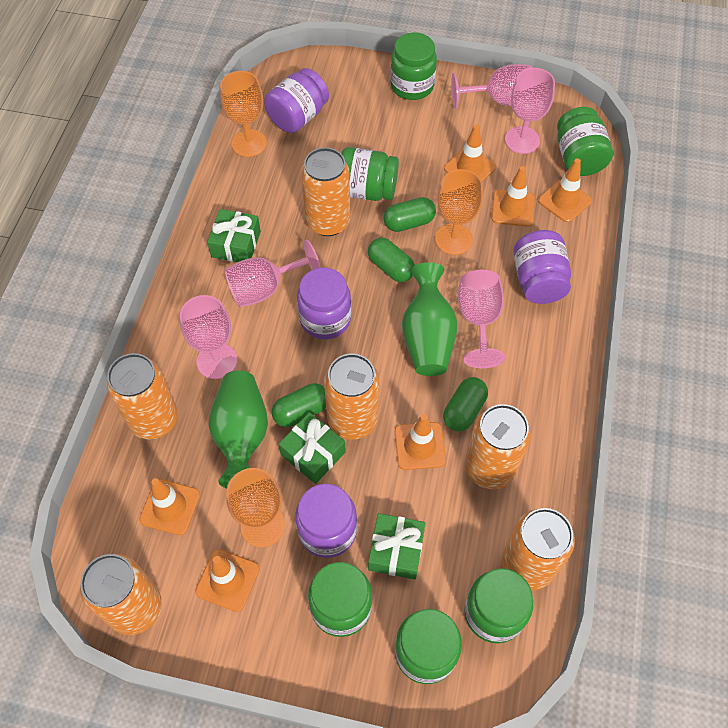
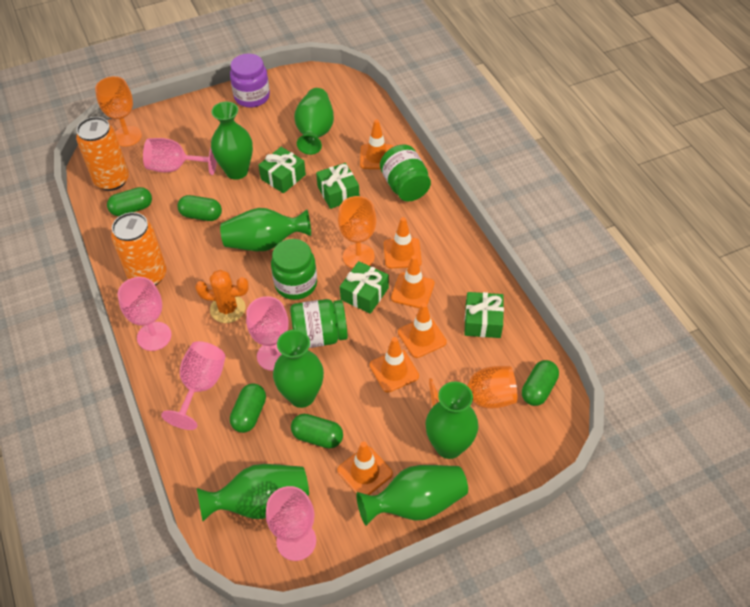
green capsule: 4 -> 5
green gift: 3 -> 4
green jar: 6 -> 3
green vase: 2 -> 7
orange cactus: 0 -> 1
orange can: 6 -> 2
purple jar: 4 -> 1

